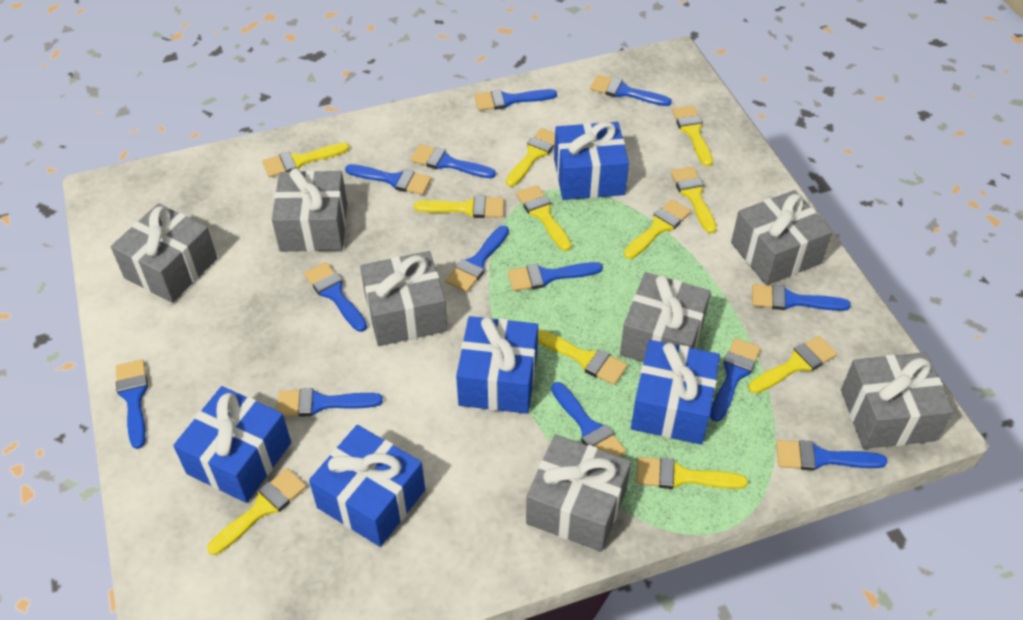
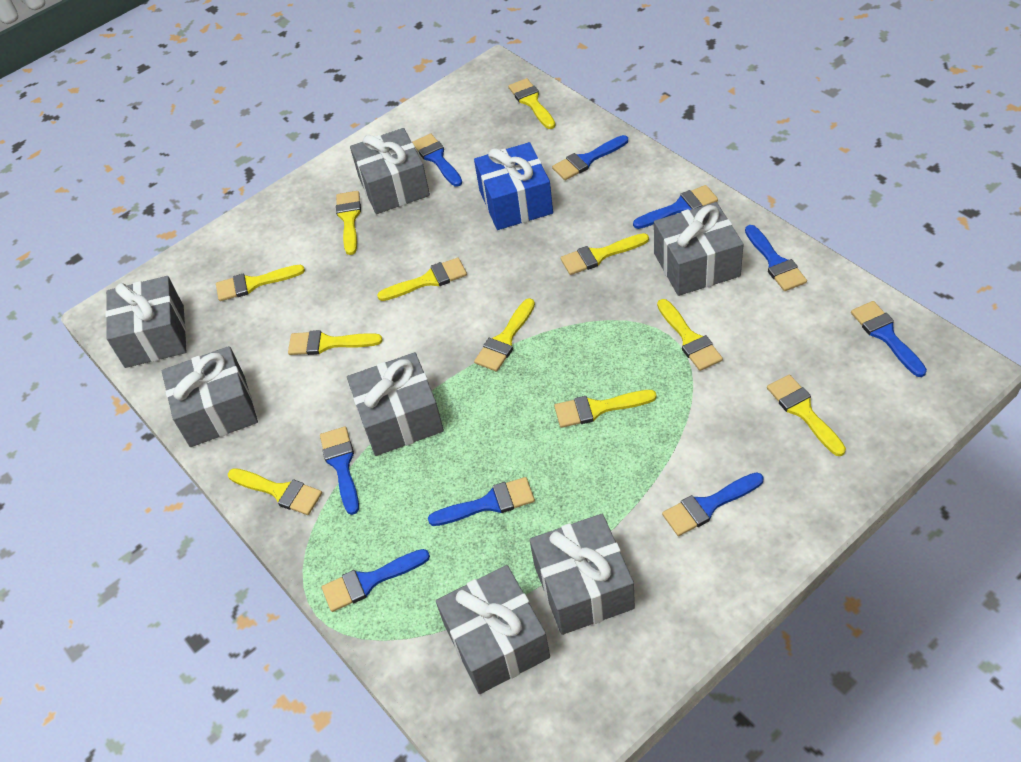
blue brush: 13 -> 9
blue gift: 5 -> 1

